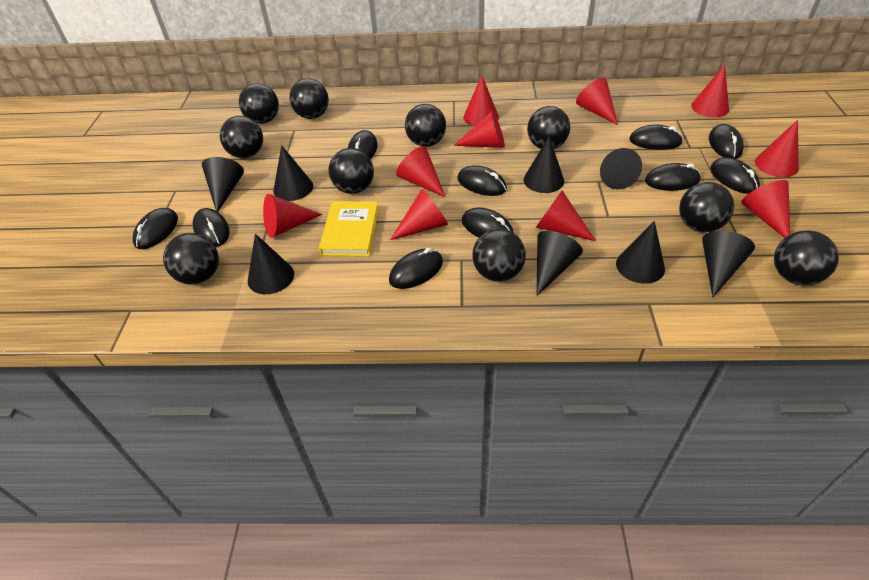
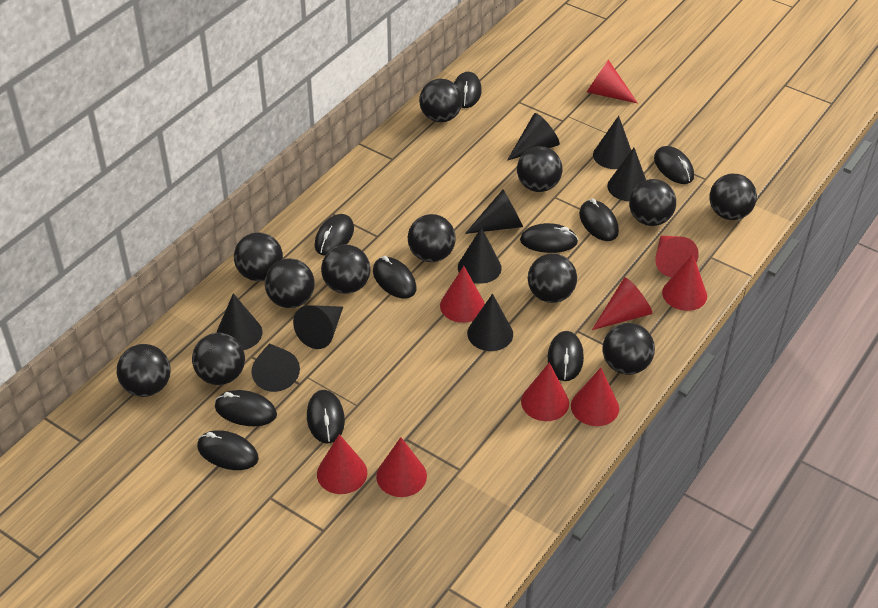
black ball: 10 -> 12
black cone: 8 -> 9
red cone: 10 -> 9
yellow book: 1 -> 0

